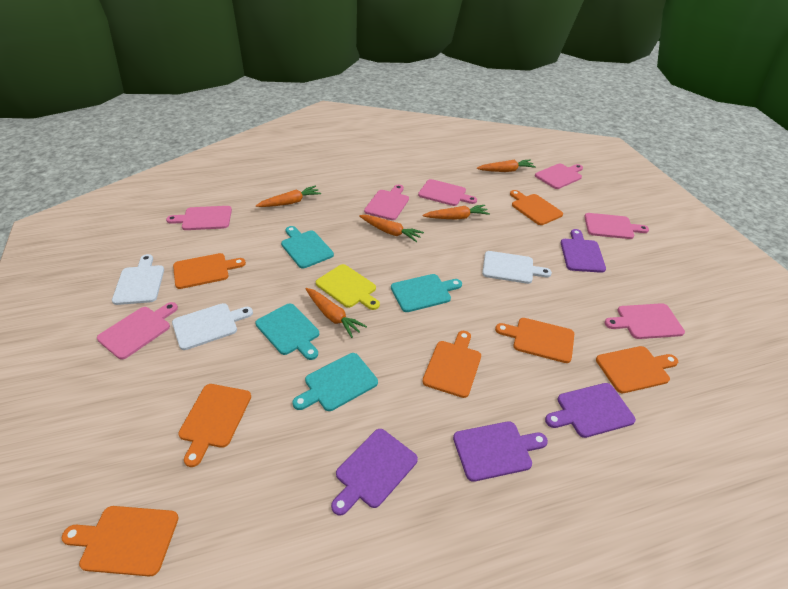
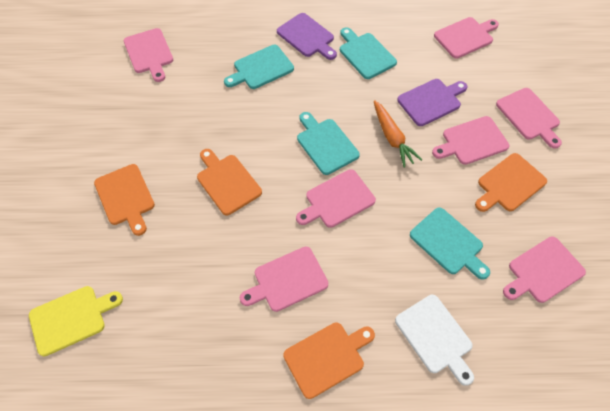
orange carrot: 5 -> 1
orange cutting board: 7 -> 4
purple cutting board: 4 -> 2
white cutting board: 3 -> 1

